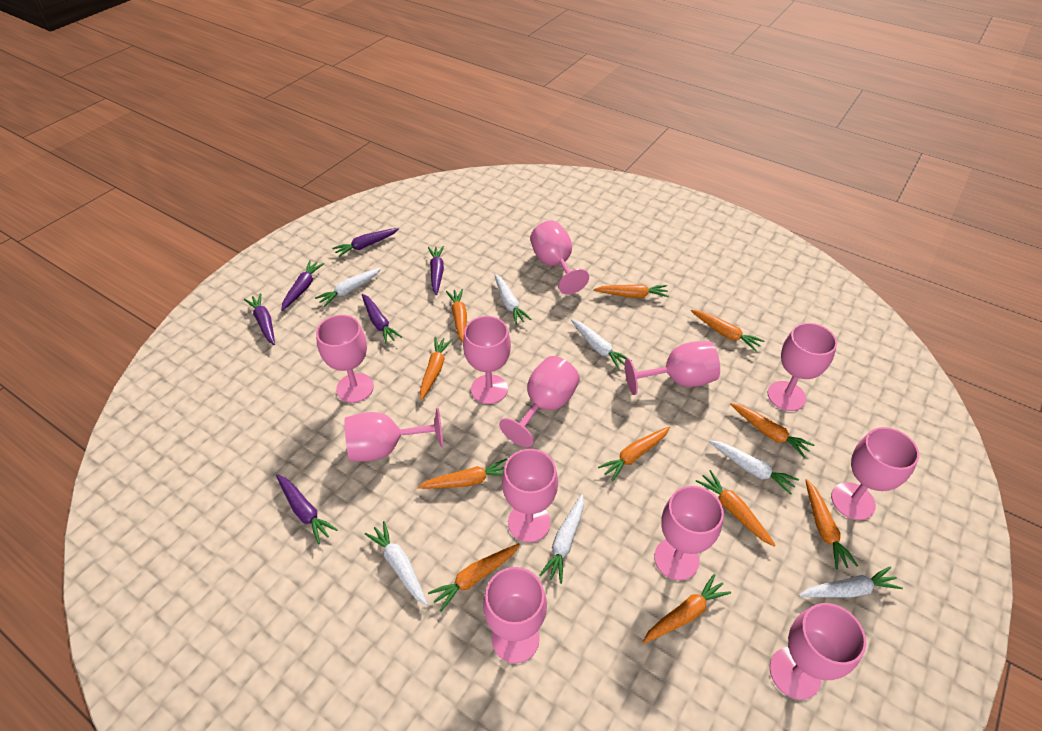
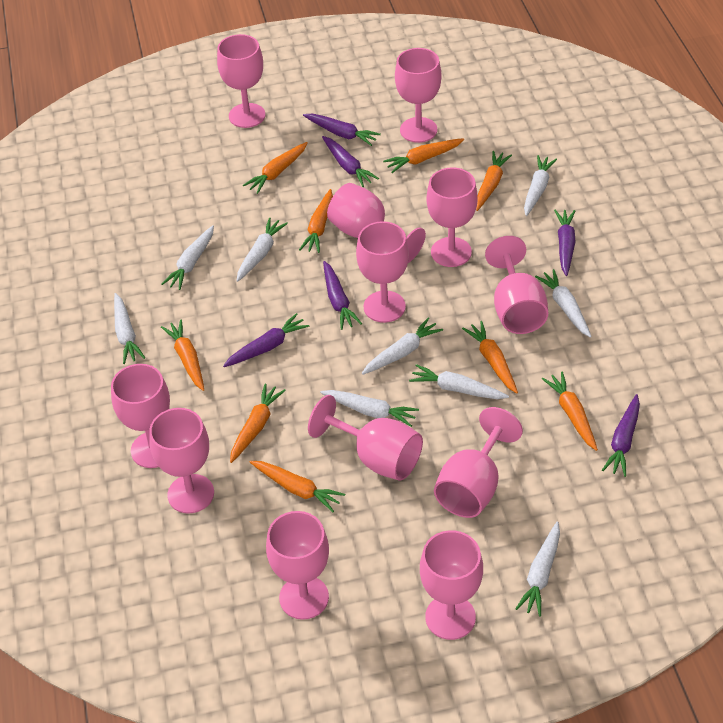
orange carrot: 11 -> 9
white carrot: 7 -> 9

